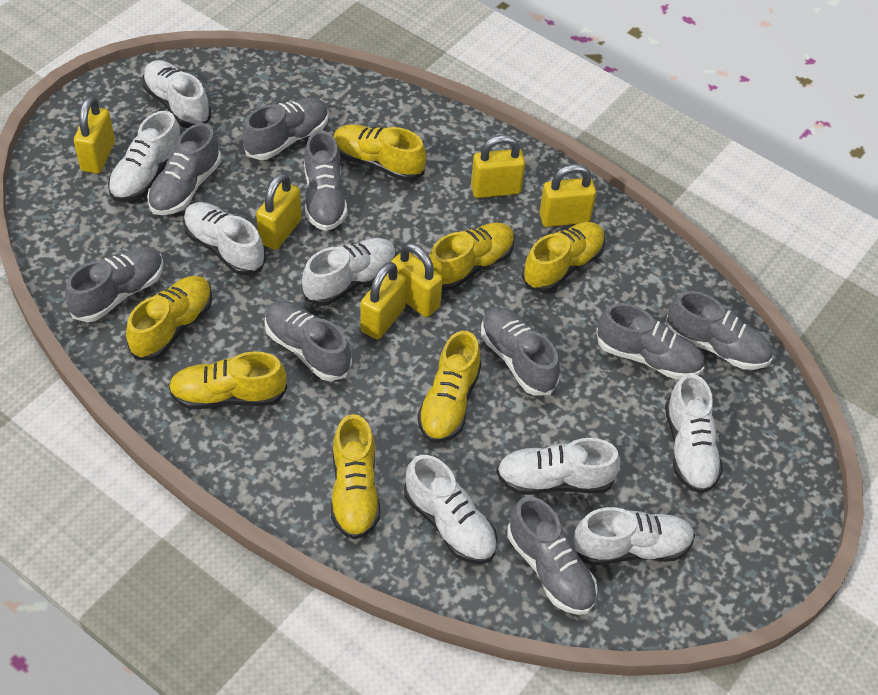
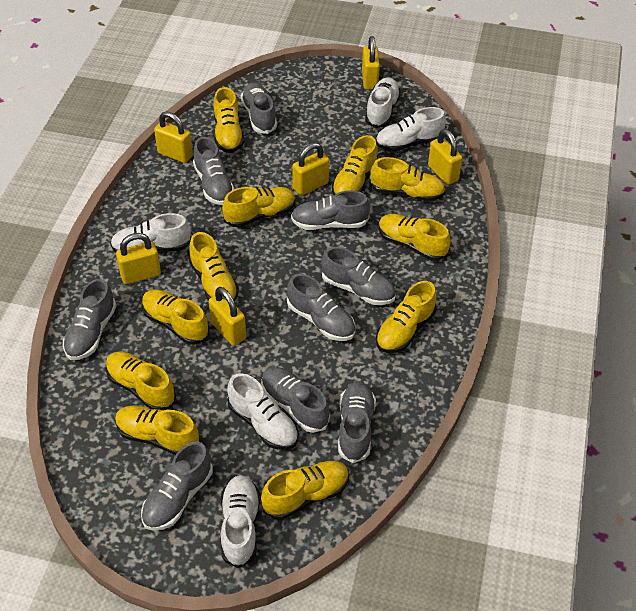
white shoe: 8 -> 5
yellow shoe: 7 -> 11

